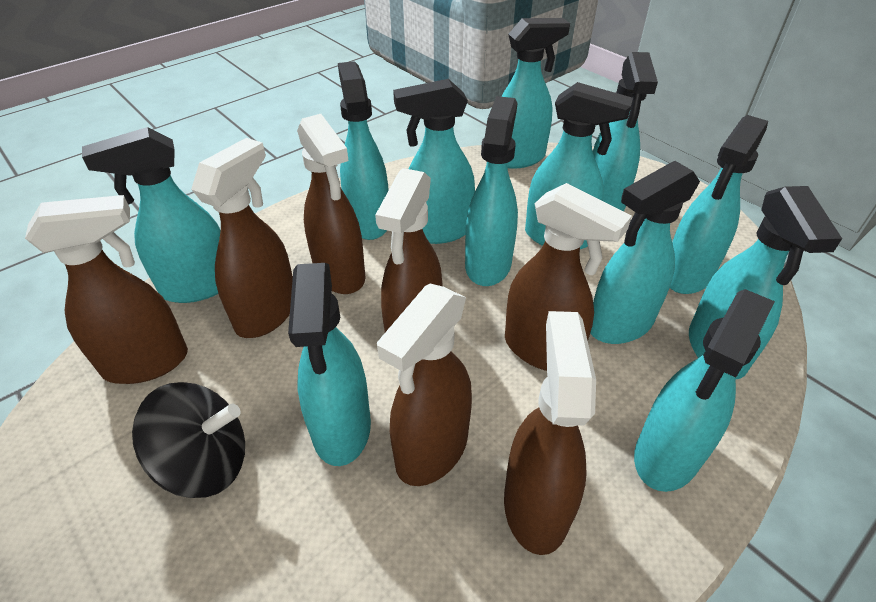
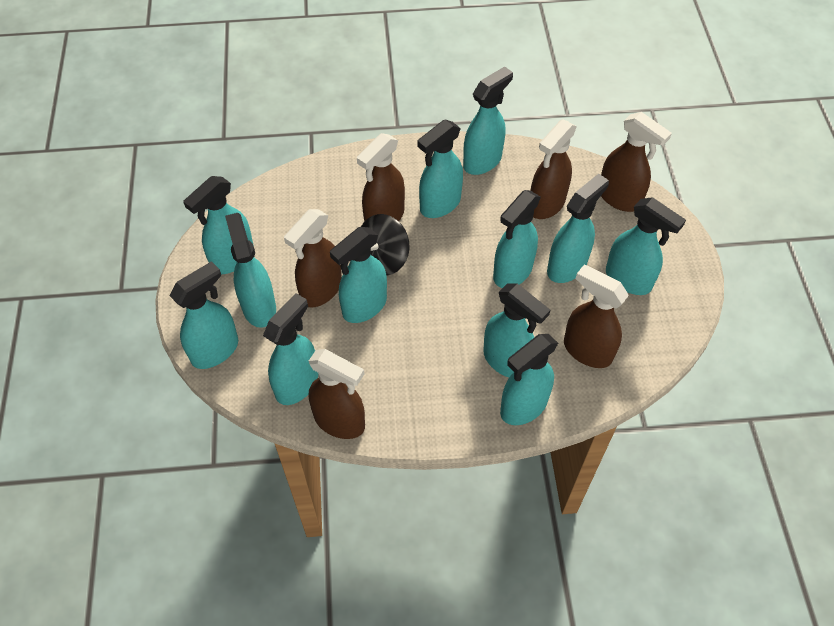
brown spray bottle: 7 -> 6

